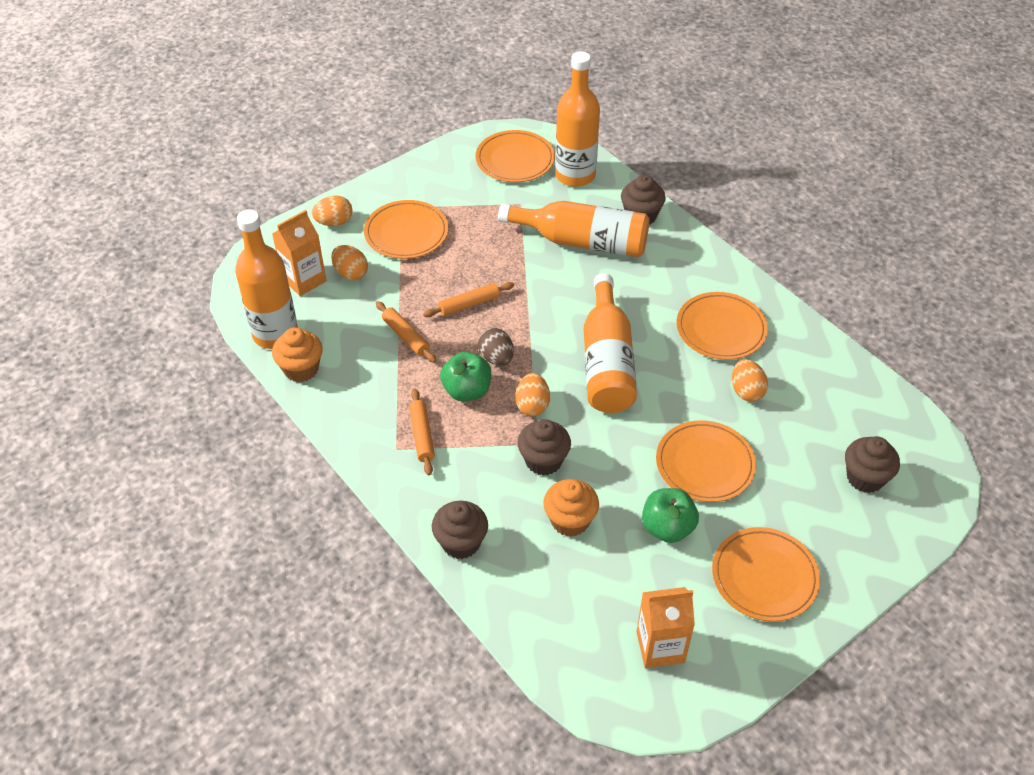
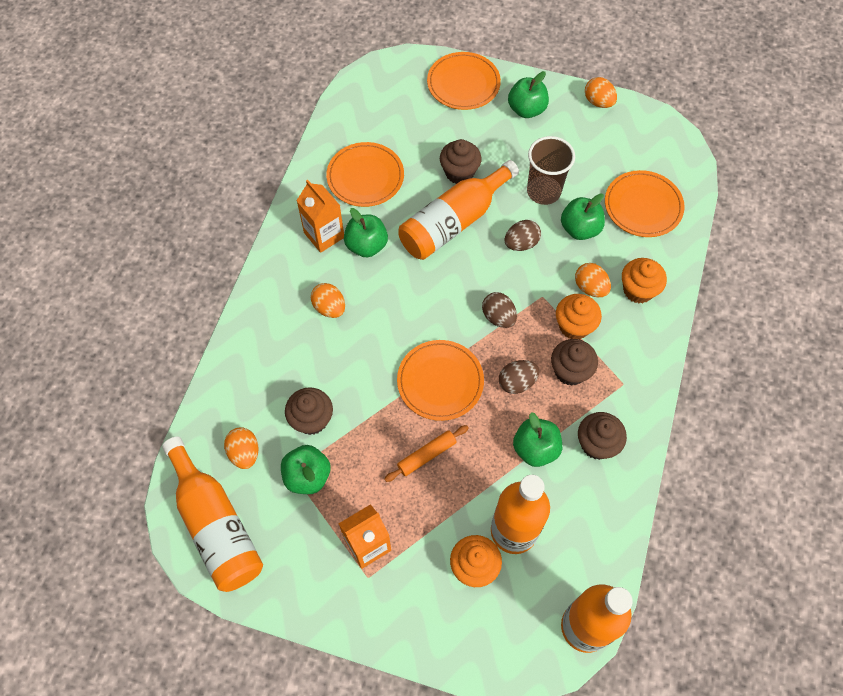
brown cup: 0 -> 1
brown egg: 1 -> 3
green apple: 2 -> 5
orange cupcake: 2 -> 3
orange plate: 5 -> 4
orange rolling pin: 3 -> 1

